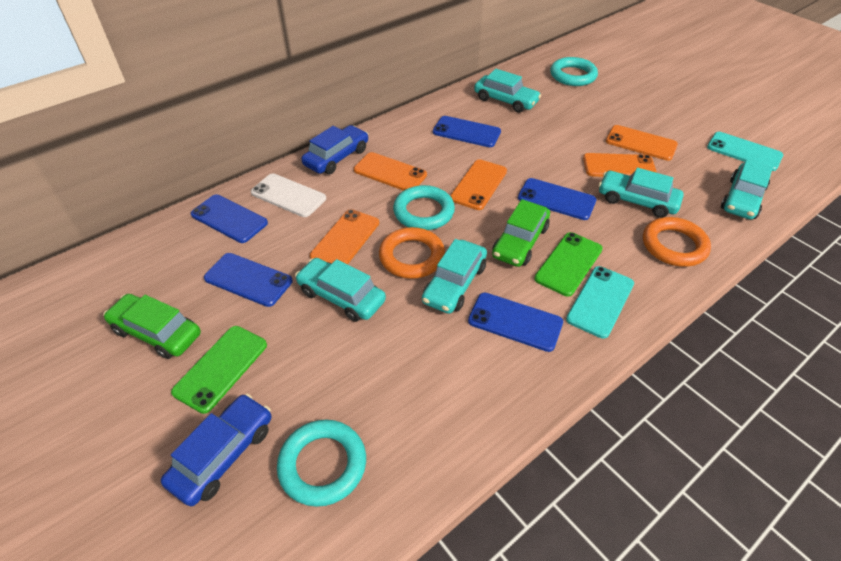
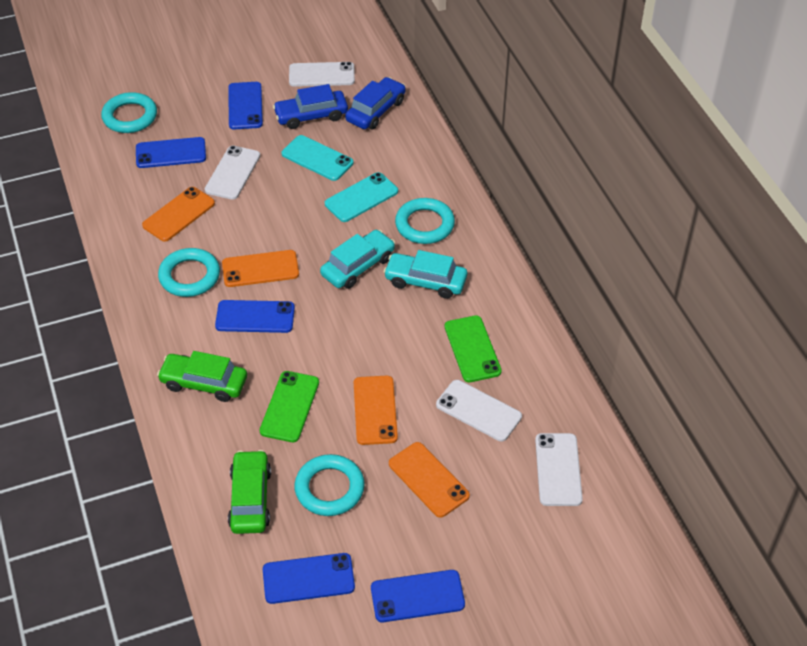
orange phone: 5 -> 4
orange ring: 2 -> 0
turquoise car: 5 -> 2
turquoise ring: 3 -> 4
white phone: 1 -> 4

